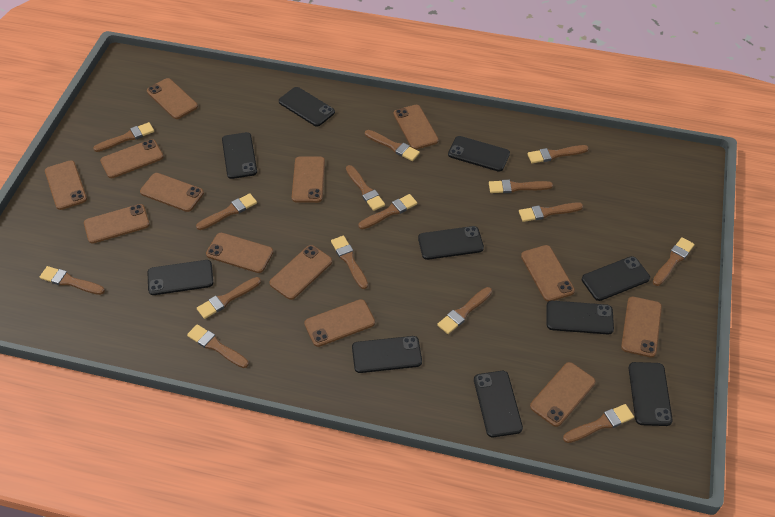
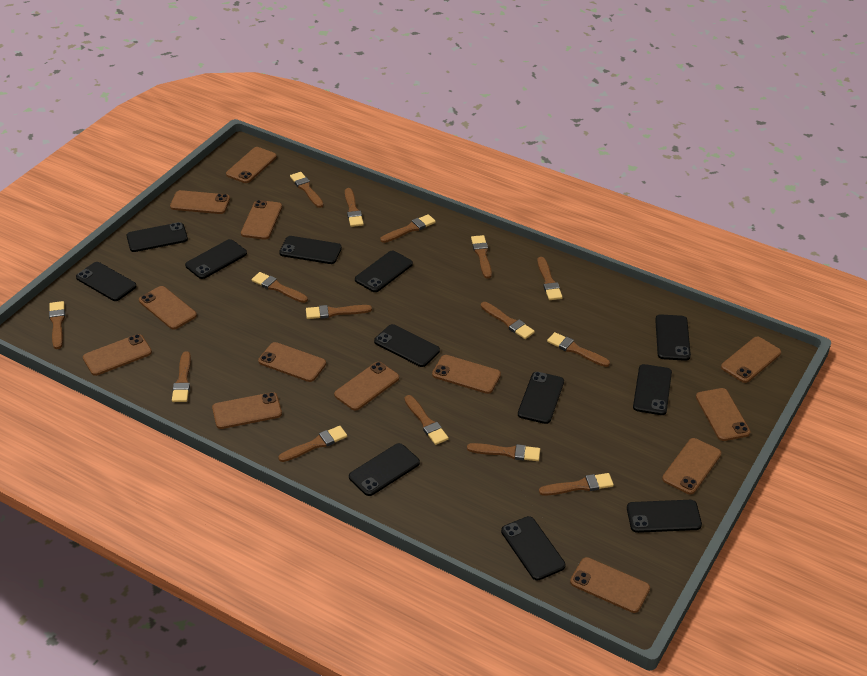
black phone: 10 -> 12

